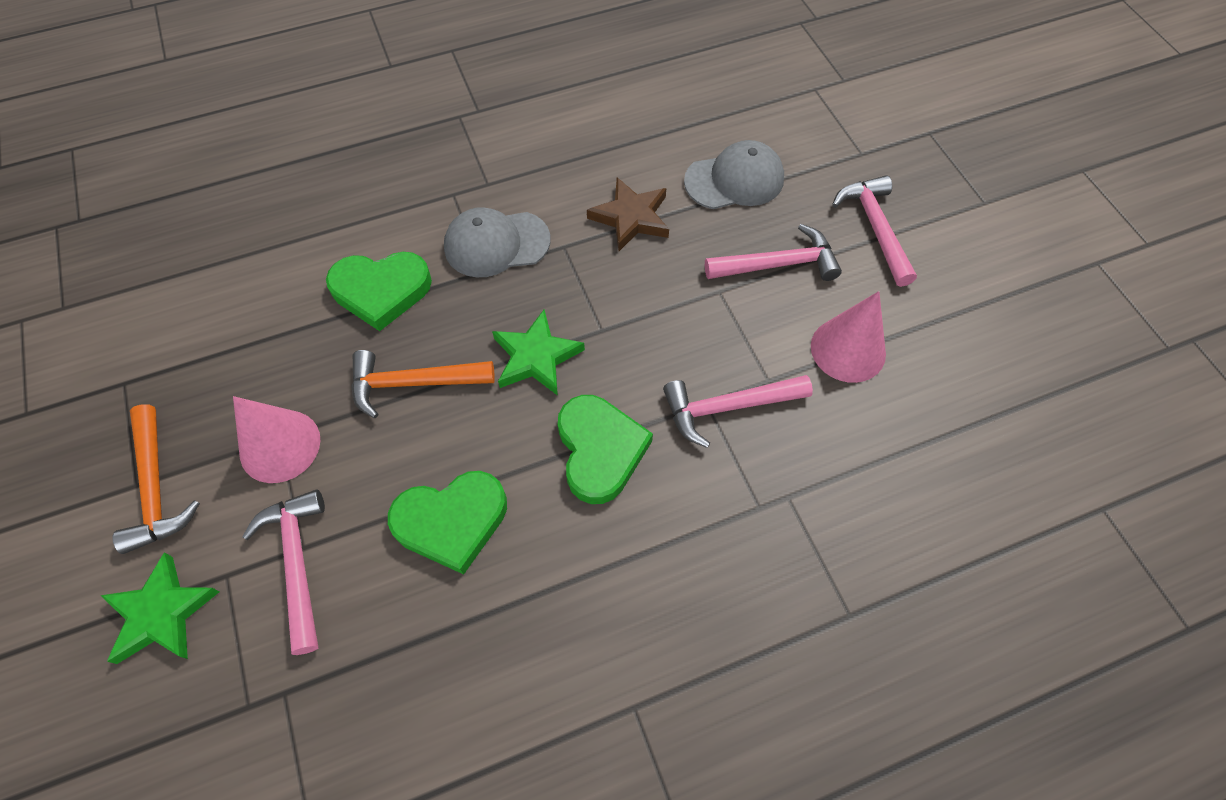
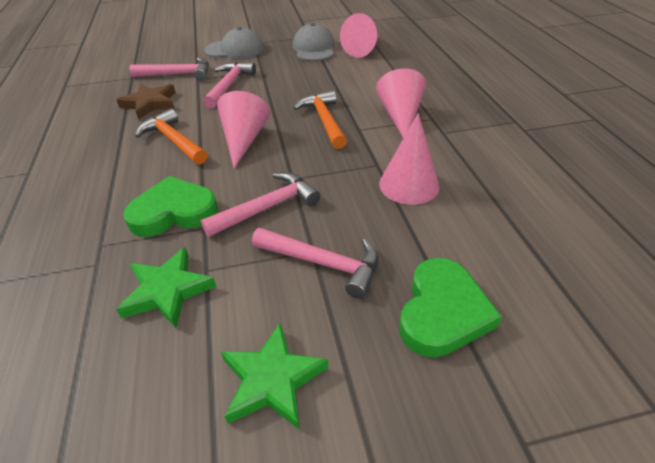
green heart: 3 -> 2
pink cone: 2 -> 4

